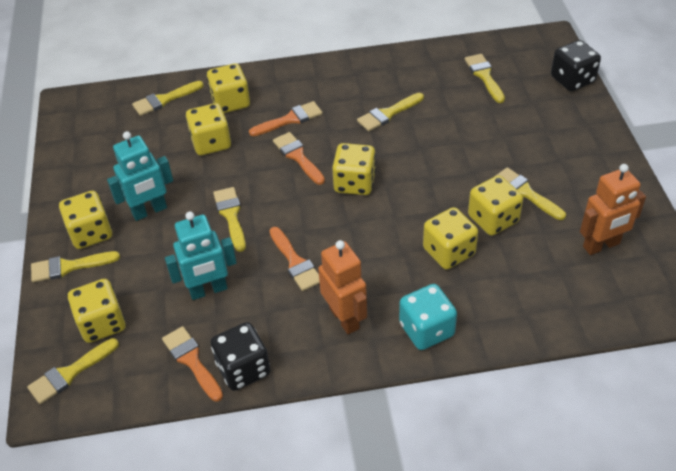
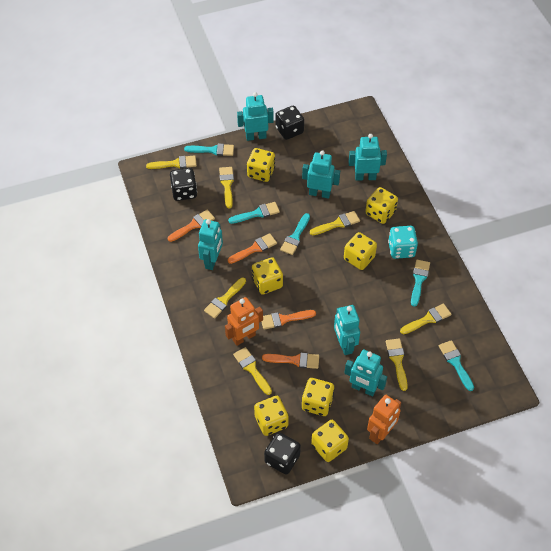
black dice: 2 -> 3
turquoise brush: 0 -> 5
turquoise robot: 2 -> 6

